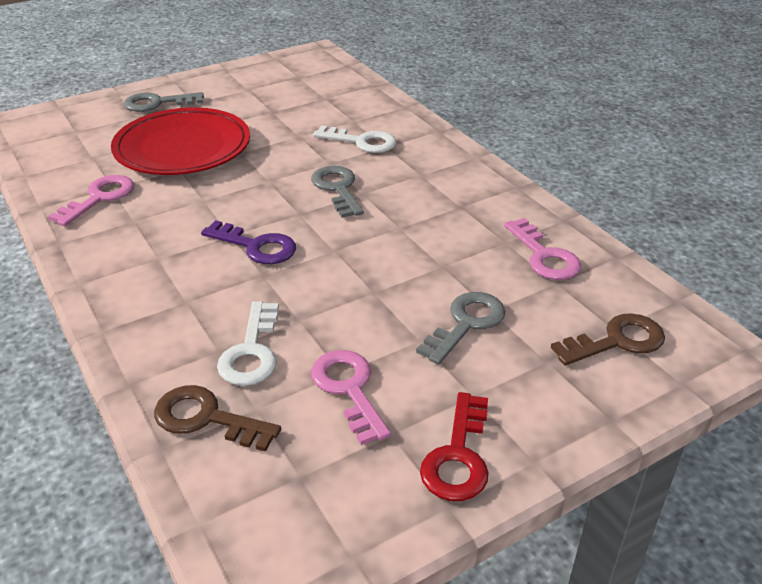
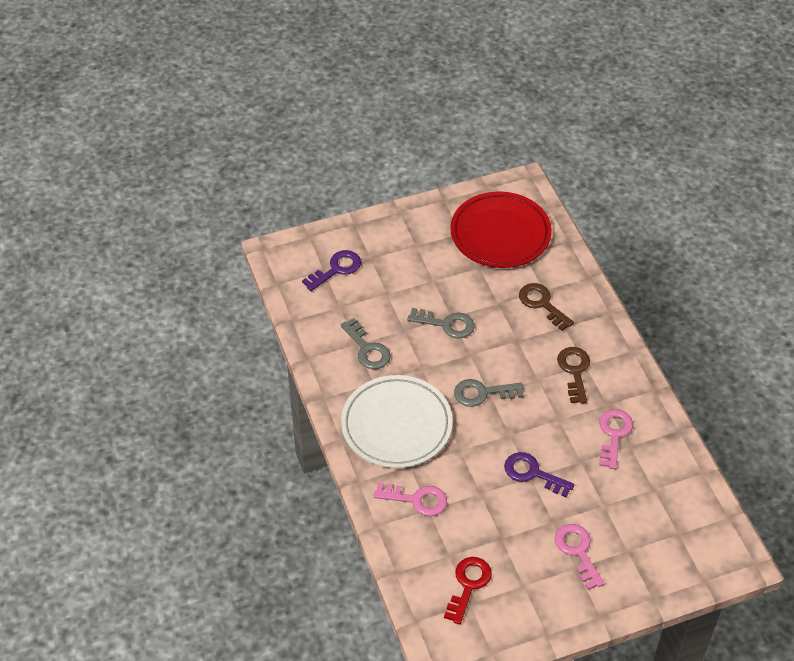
purple key: 1 -> 2
white key: 2 -> 0
white plate: 0 -> 1

